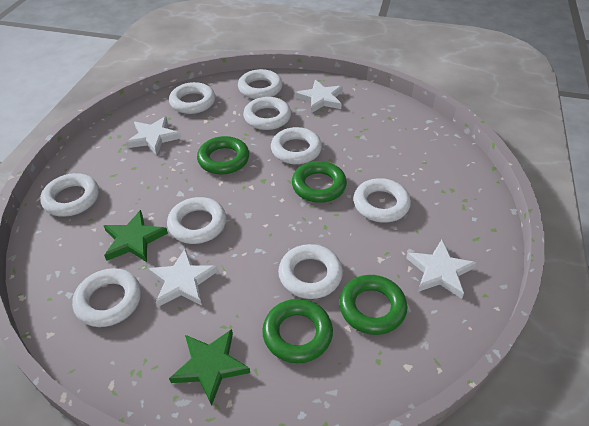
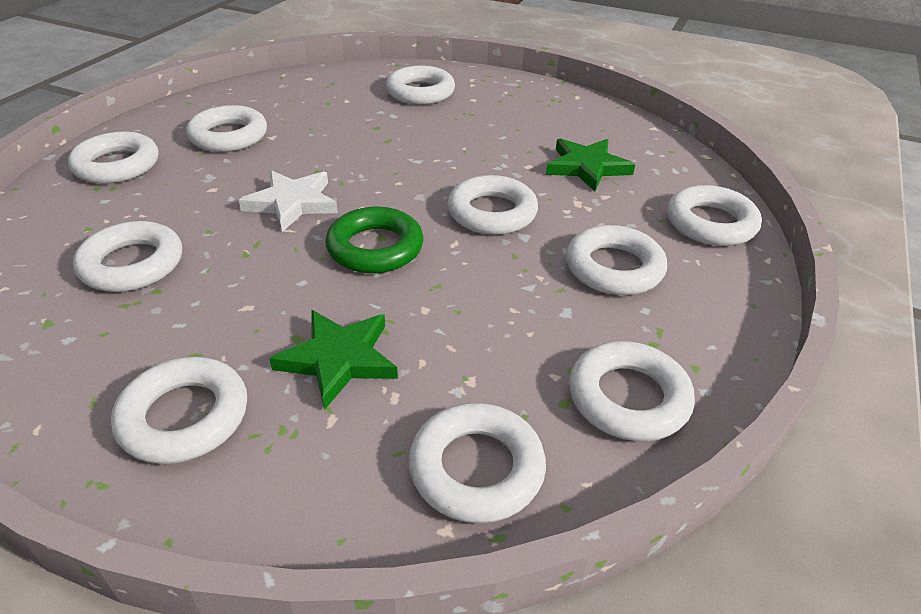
green ring: 4 -> 1
white ring: 9 -> 10
white star: 4 -> 1

